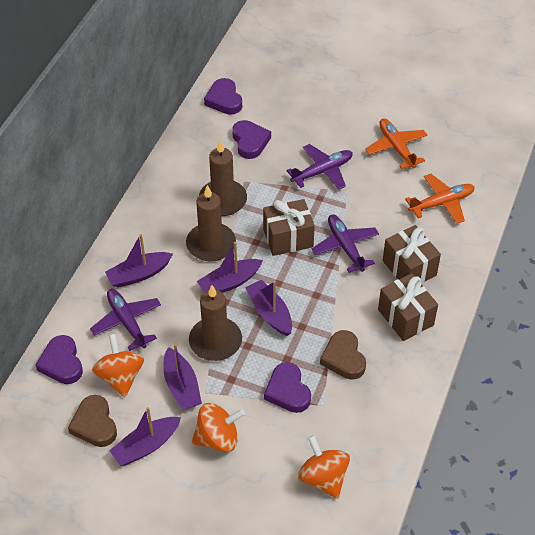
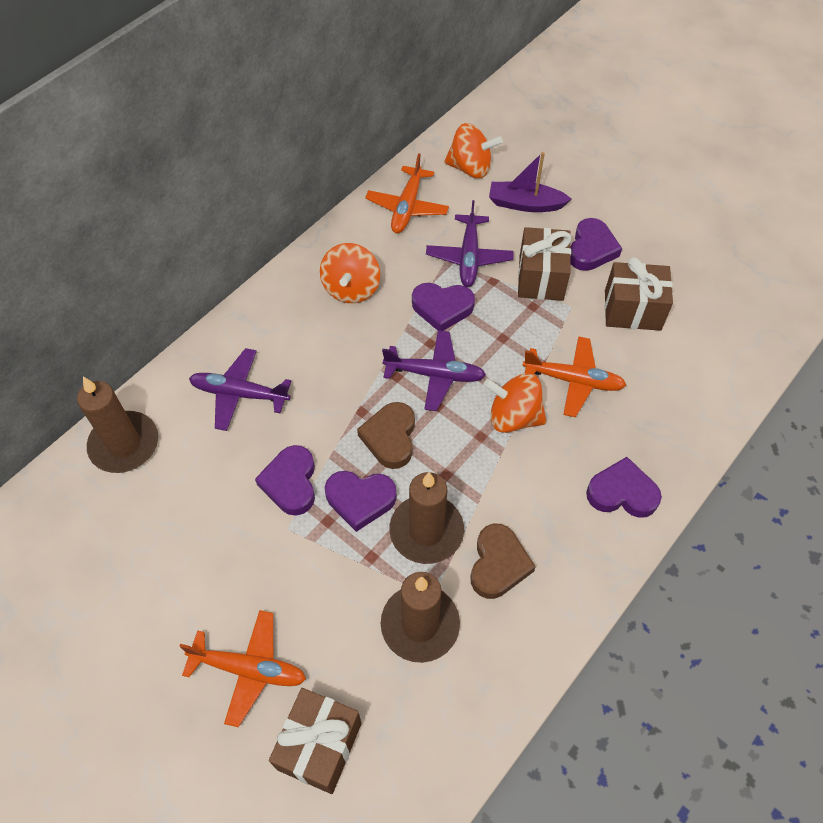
orange plane: 2 -> 3
purple boat: 5 -> 1
purple heart: 4 -> 5

